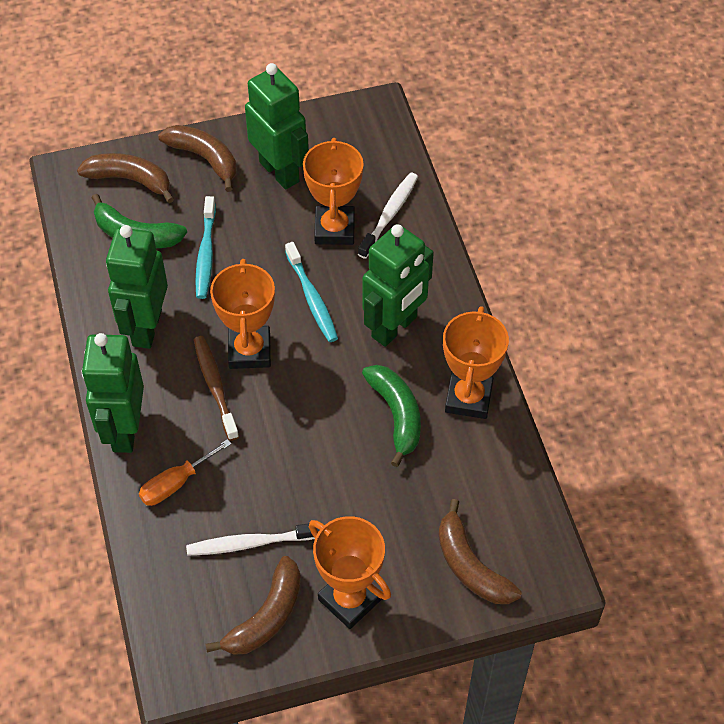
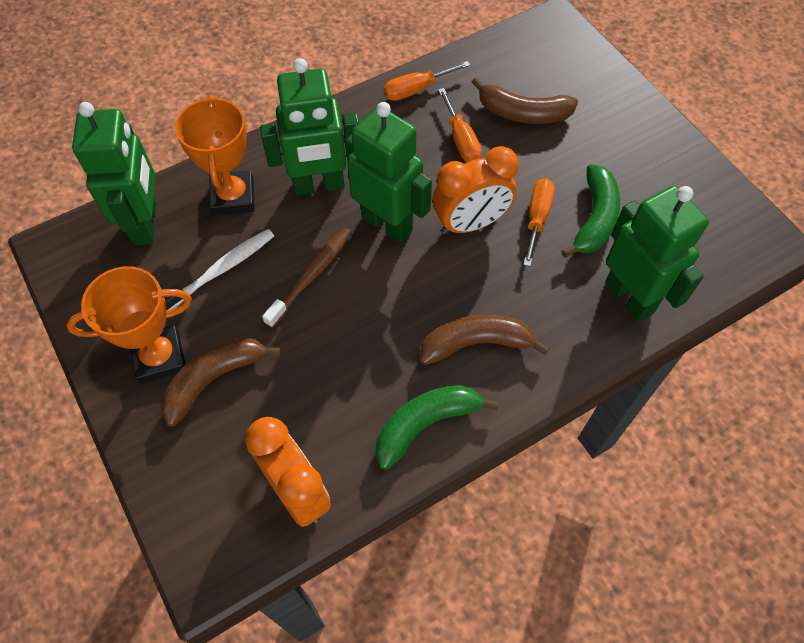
brown banana: 4 -> 3
orange clock: 0 -> 2
orange screwdriver: 1 -> 3
orange trophy: 4 -> 2
turquoise toothbrush: 2 -> 0
white toothbrush: 2 -> 1

